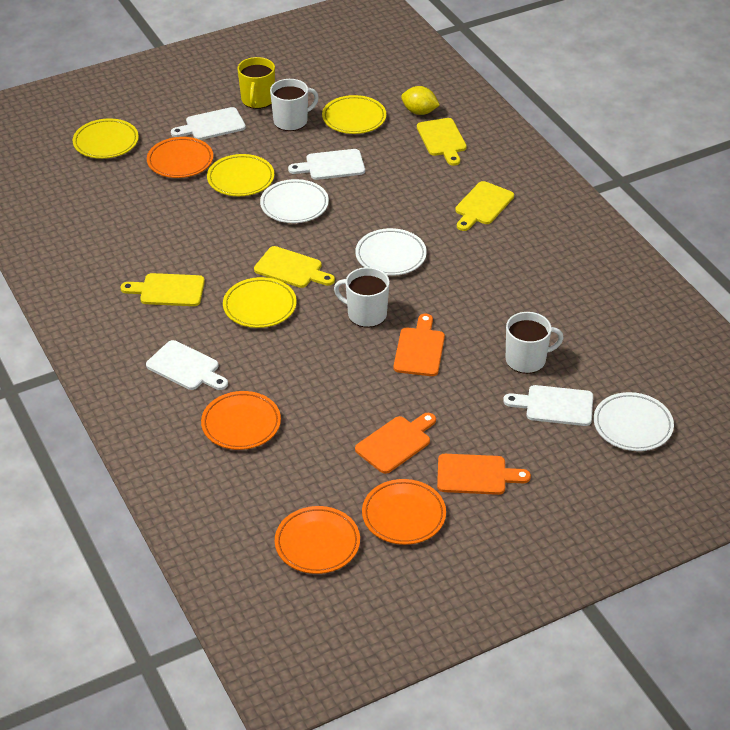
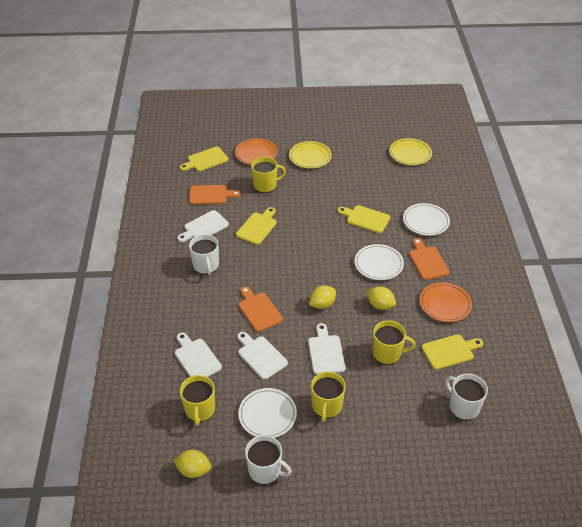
orange plate: 4 -> 2
yellow lemon: 1 -> 3
yellow mug: 1 -> 4
yellow plate: 4 -> 2

